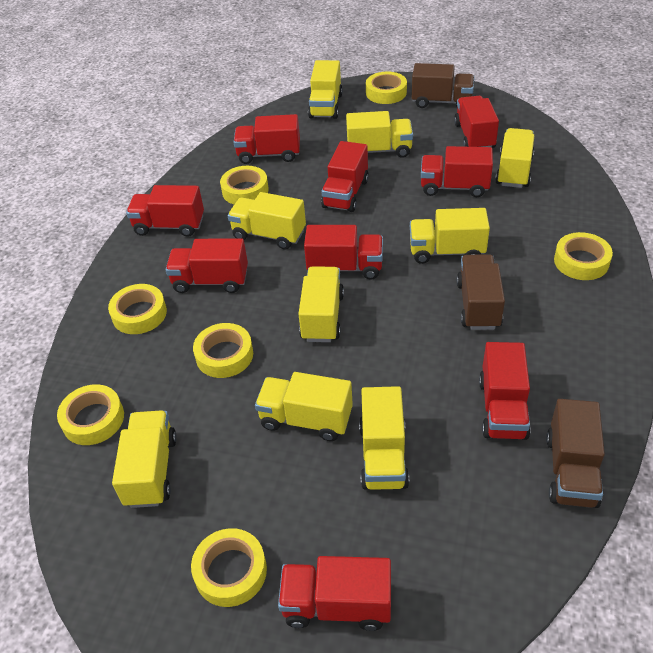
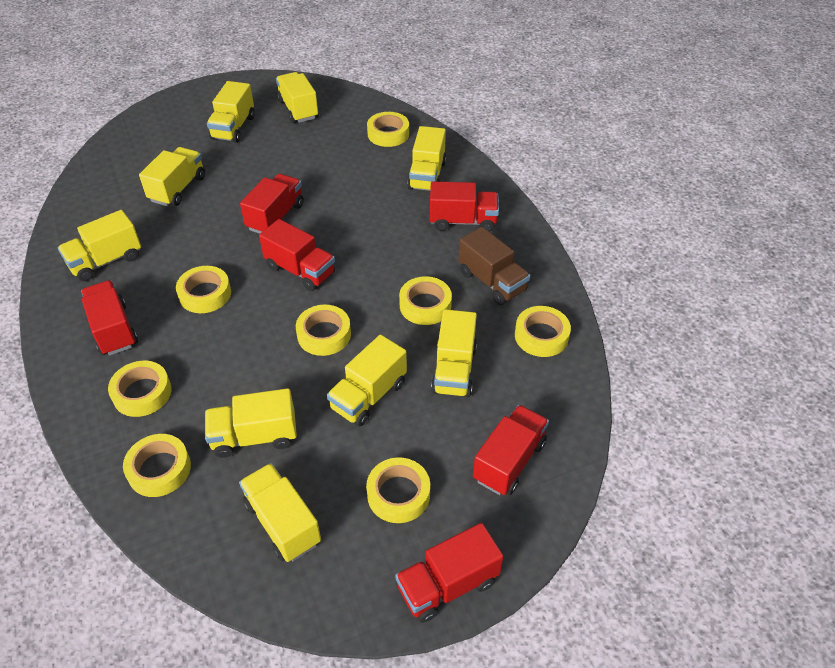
brown truck: 3 -> 1
red truck: 9 -> 6
yellow tape: 7 -> 8

